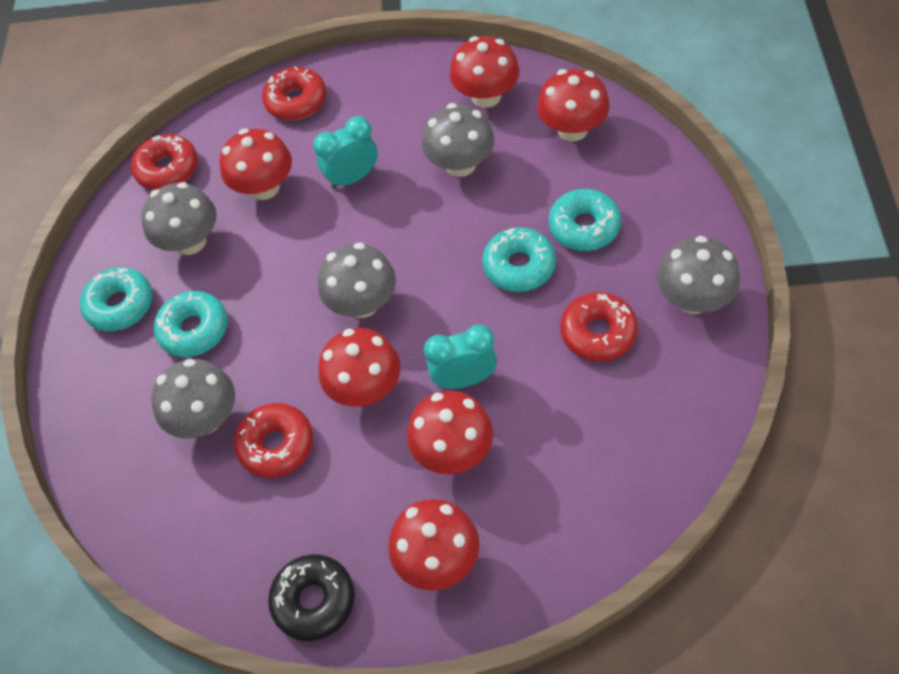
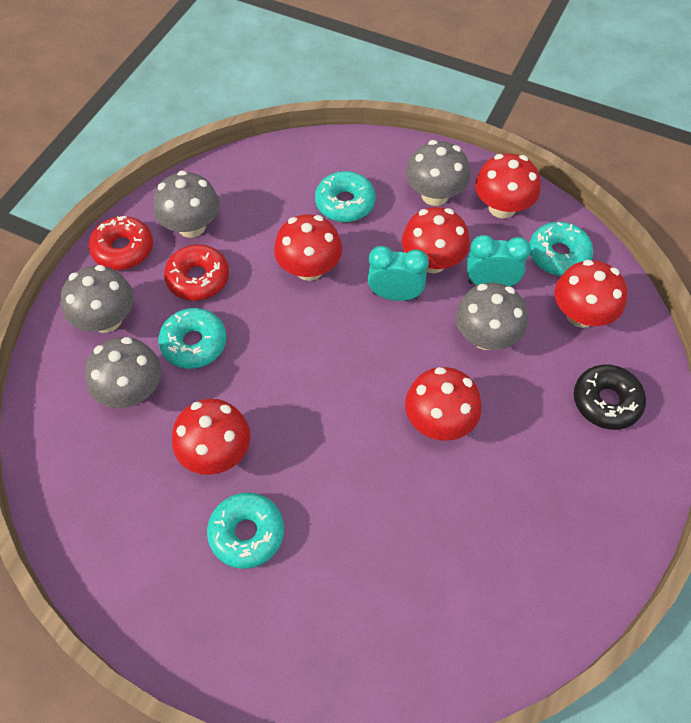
red donut: 4 -> 2

